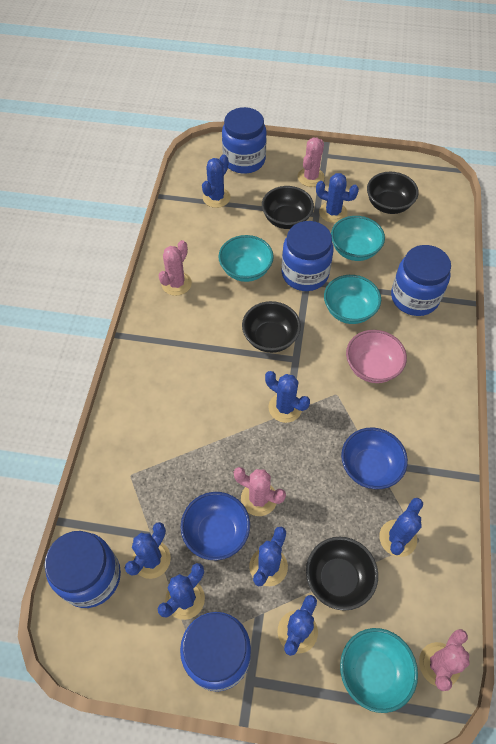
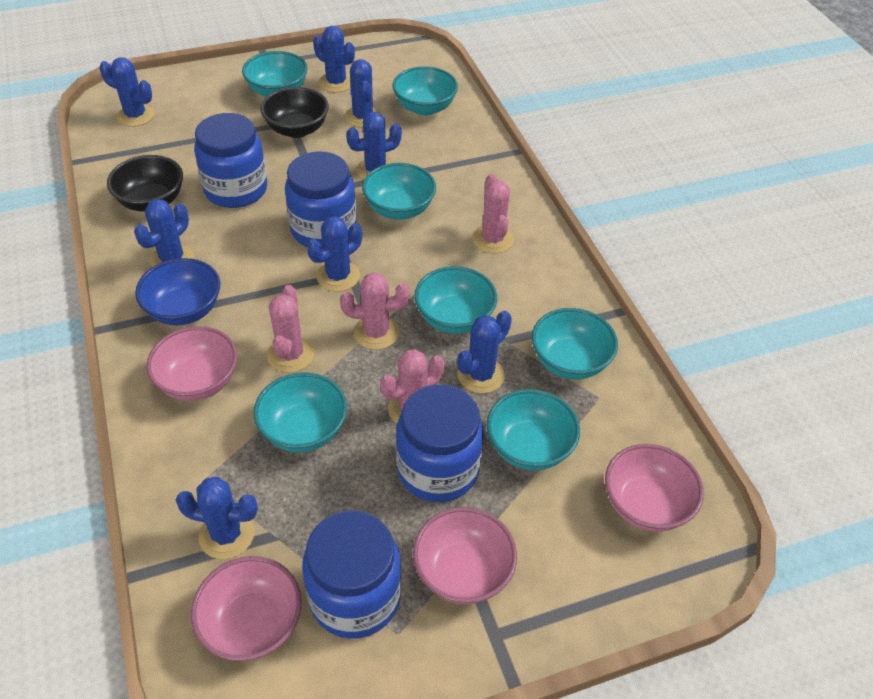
black bowl: 4 -> 2
blue bowl: 2 -> 1
blue jar: 5 -> 4
pink bowl: 1 -> 4
turquoise bowl: 4 -> 7

